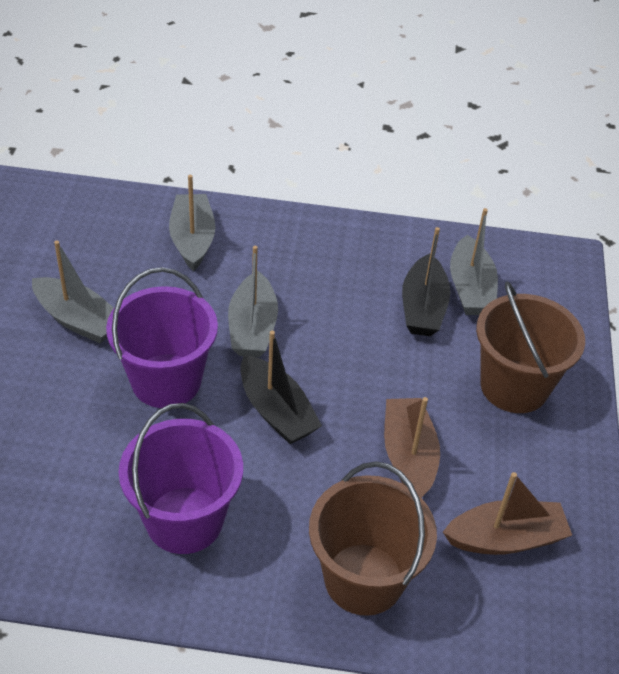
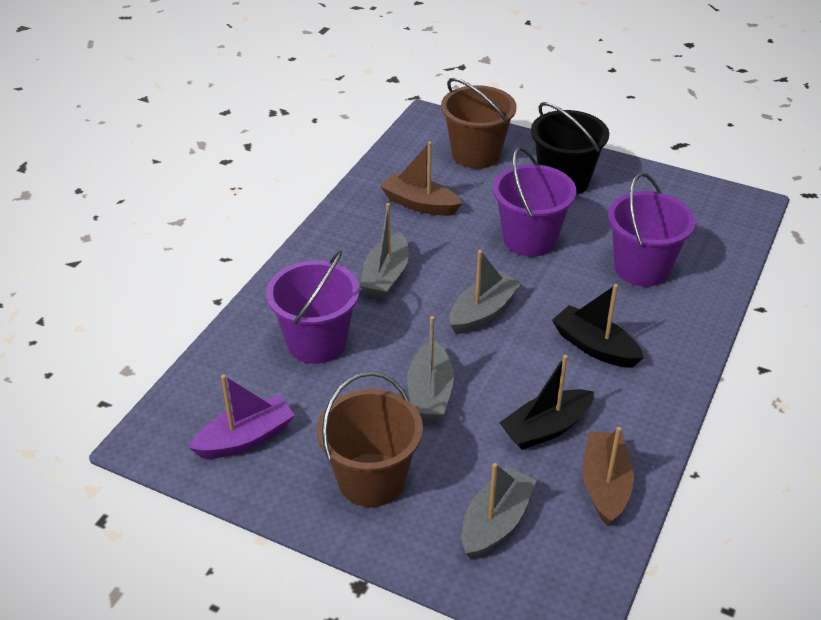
black bucket: 0 -> 1
purple boat: 0 -> 1
purple bucket: 2 -> 3

